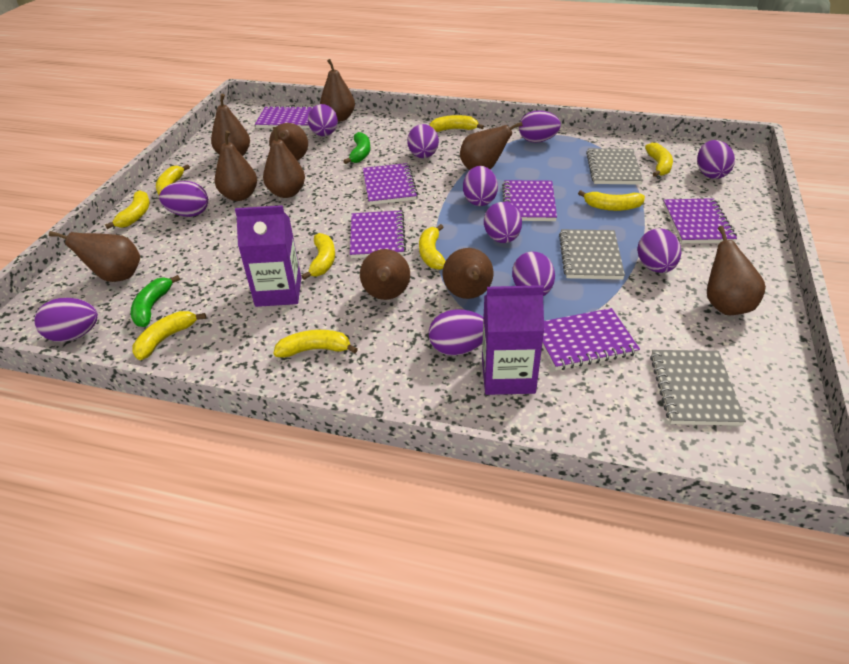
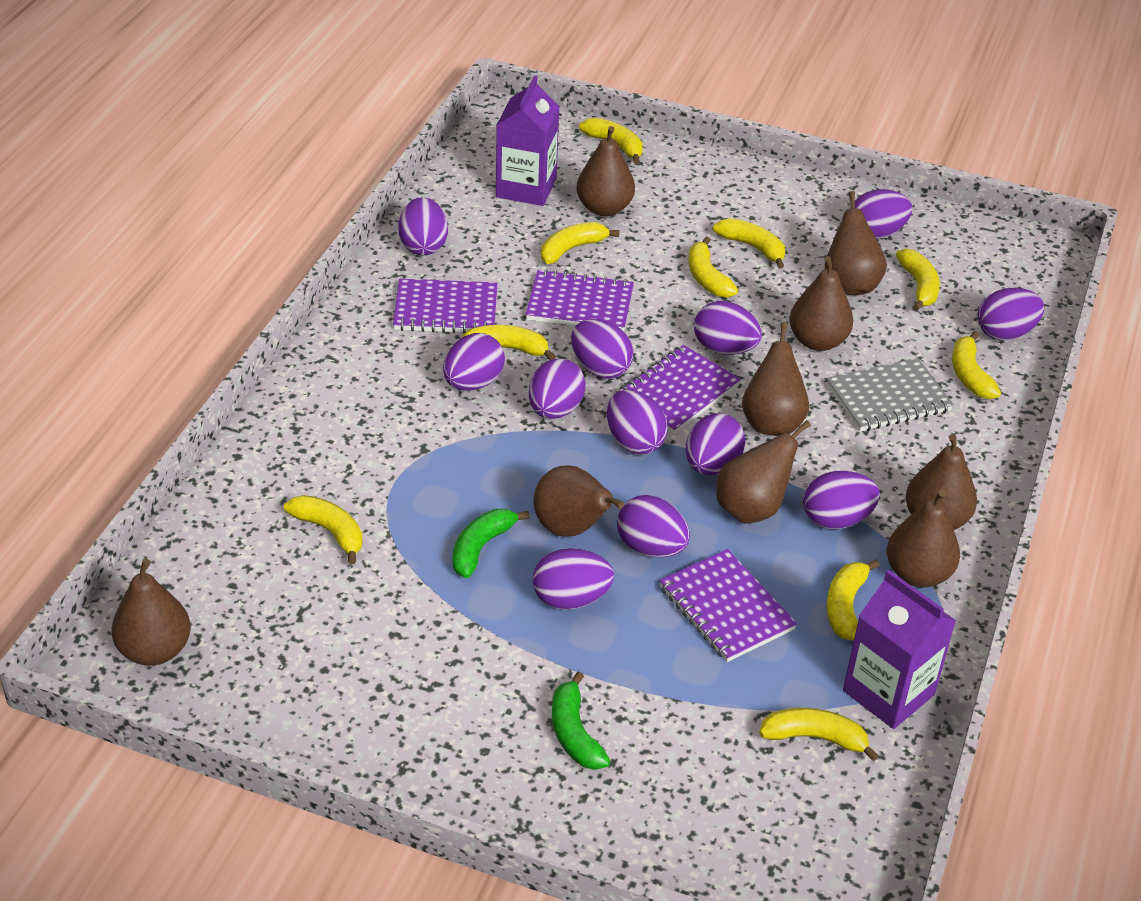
brown pear: 10 -> 9
grey notebook: 3 -> 1
purple egg: 11 -> 12
purple notebook: 6 -> 4
yellow banana: 9 -> 10

